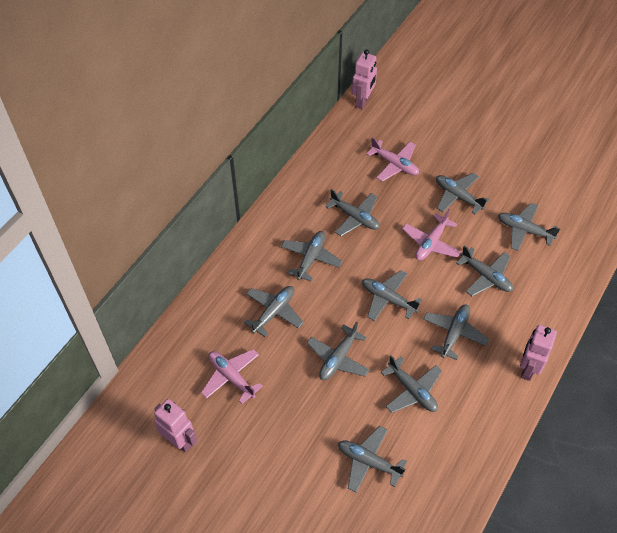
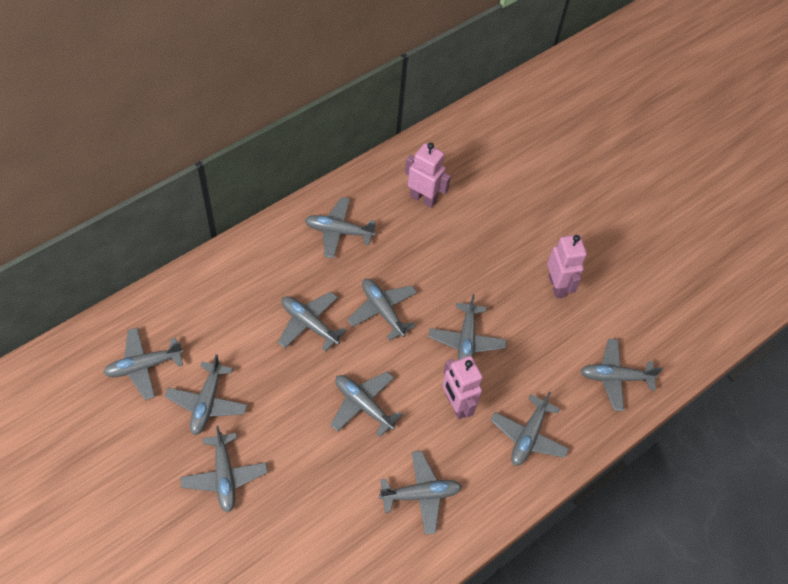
pink plane: 3 -> 0

